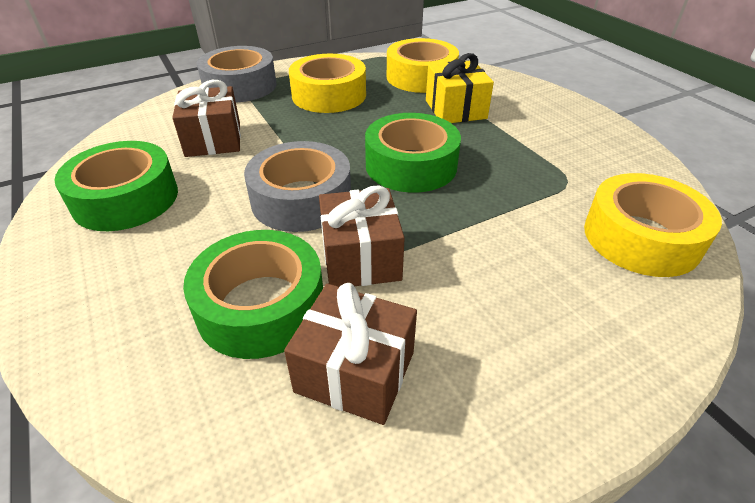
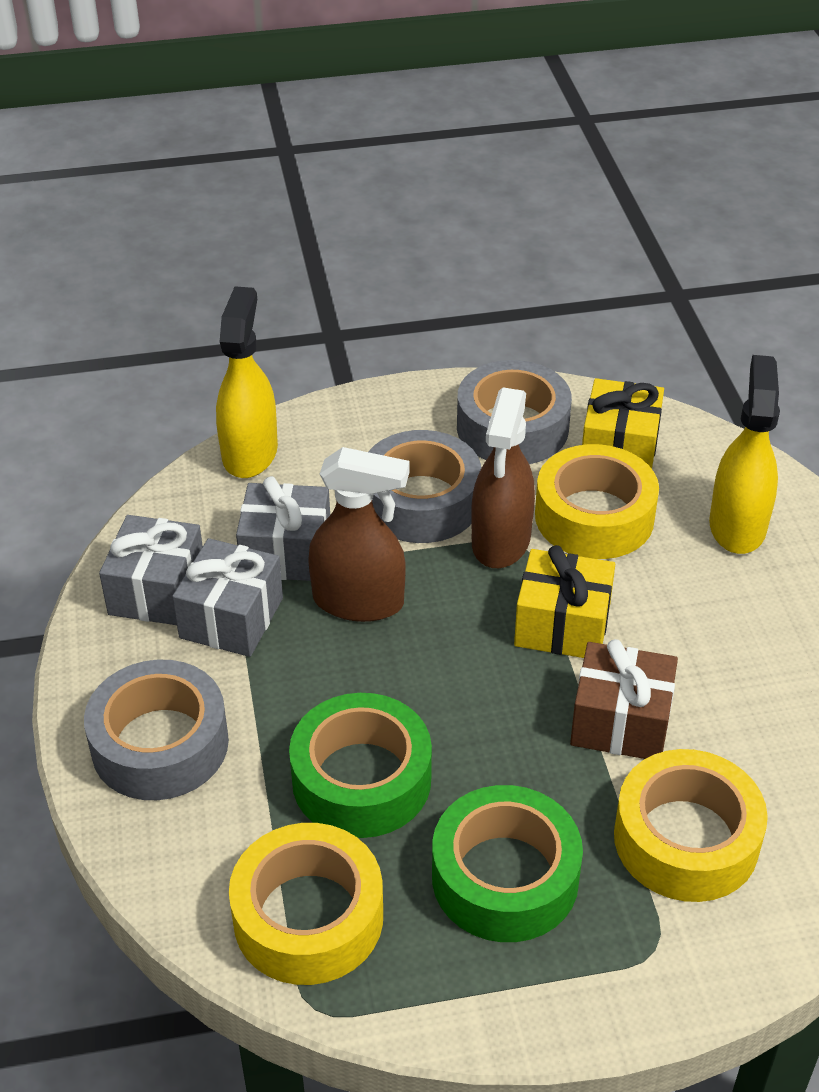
brown gift: 3 -> 1
brown spray bottle: 0 -> 2
green tape: 3 -> 2
grey gift: 0 -> 3
grey tape: 2 -> 3
yellow gift: 1 -> 2
yellow spray bottle: 0 -> 2

